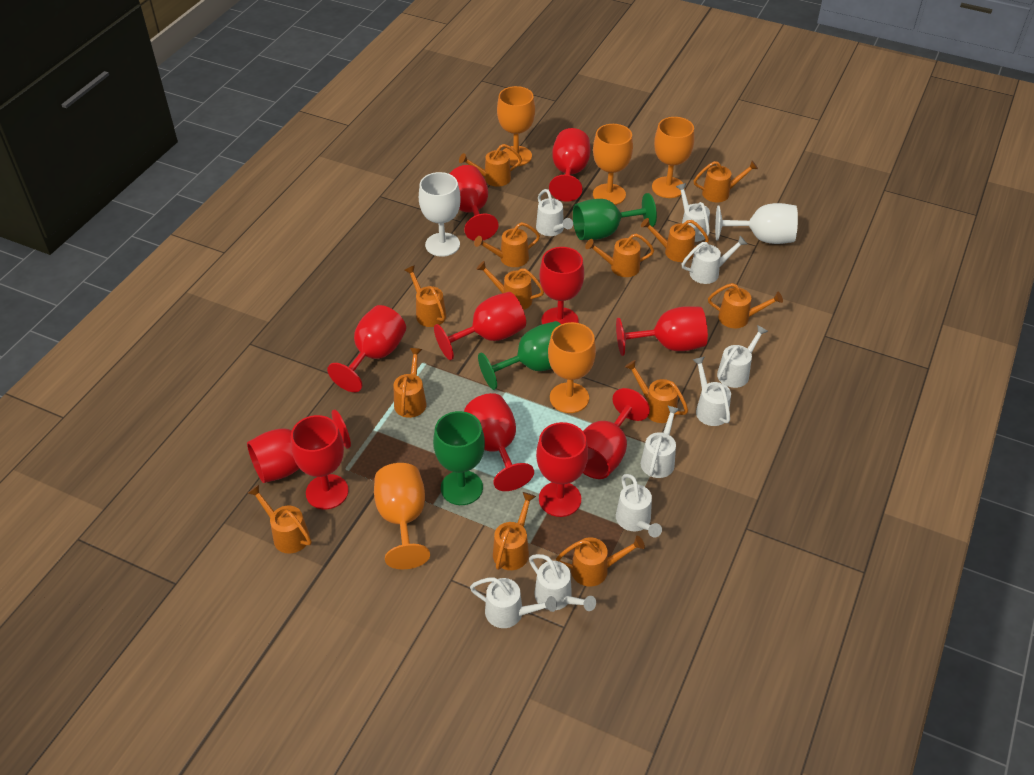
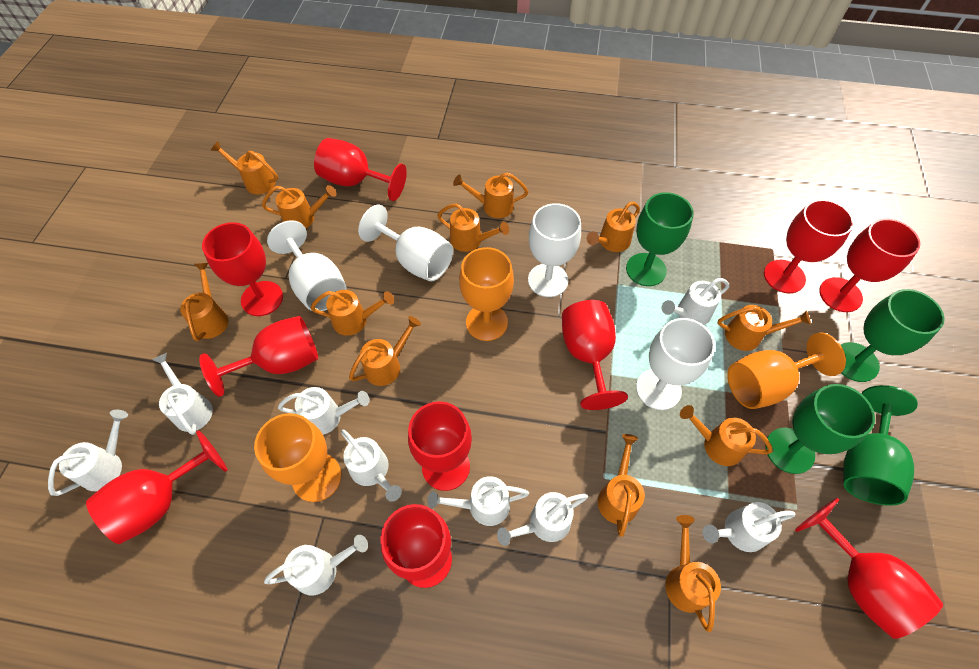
green goblet: 3 -> 4
orange goblet: 5 -> 3
orange watering can: 13 -> 12
red goblet: 11 -> 10
white goblet: 2 -> 4

